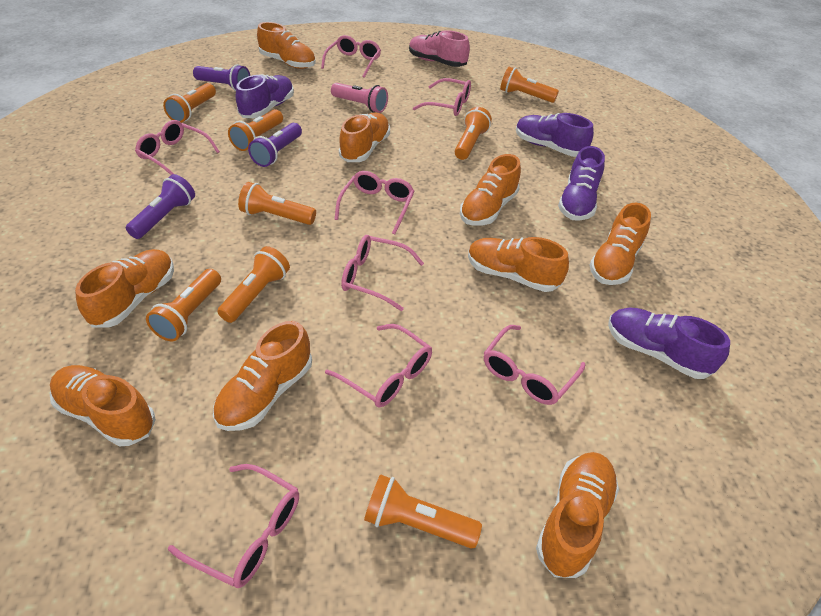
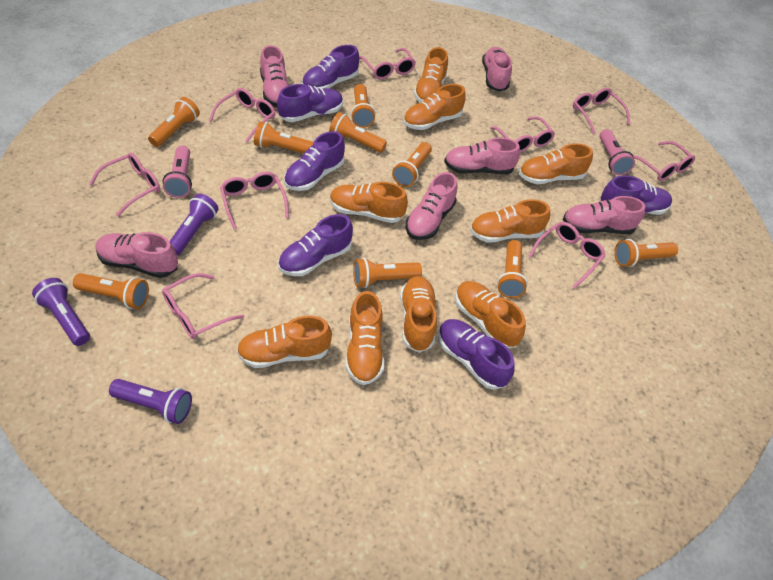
orange flashlight: 8 -> 9
pink flashlight: 1 -> 2
pink glasses: 8 -> 9
pink shoe: 1 -> 6
purple shoe: 4 -> 6

